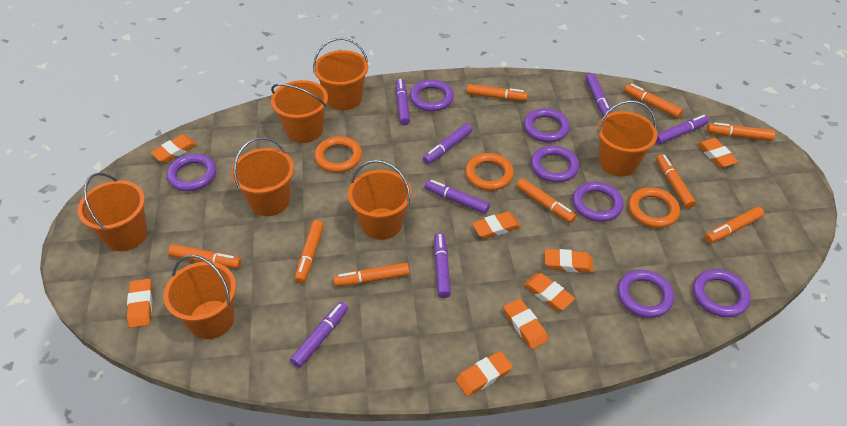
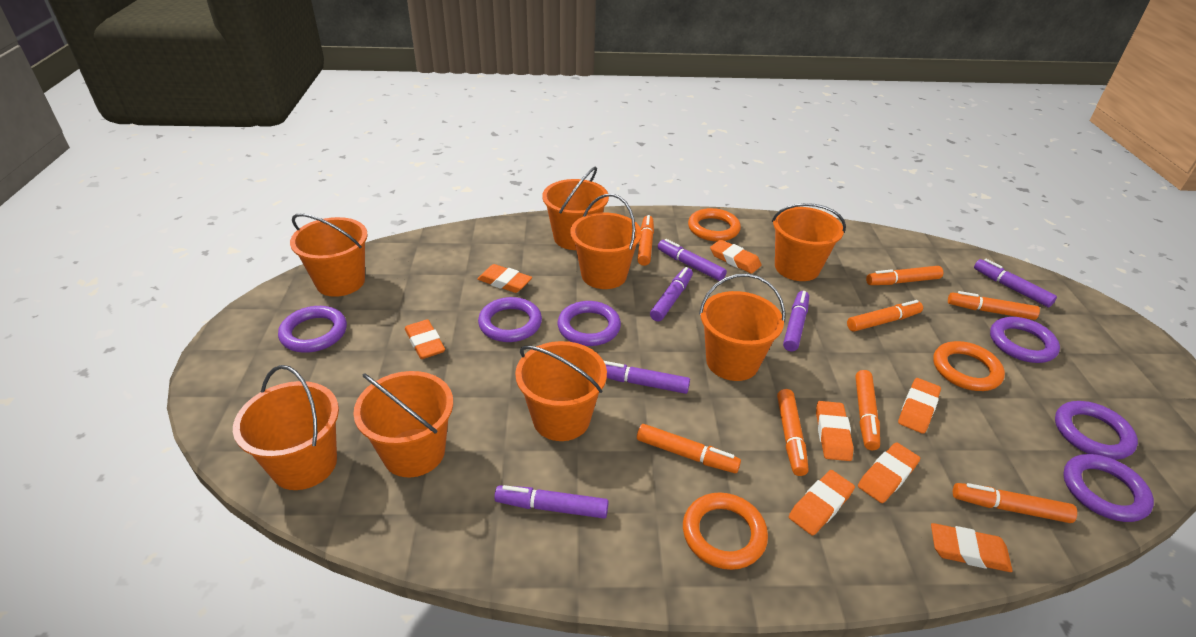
orange bucket: 7 -> 8
orange marker: 9 -> 8
purple marker: 7 -> 6
purple ring: 7 -> 6

